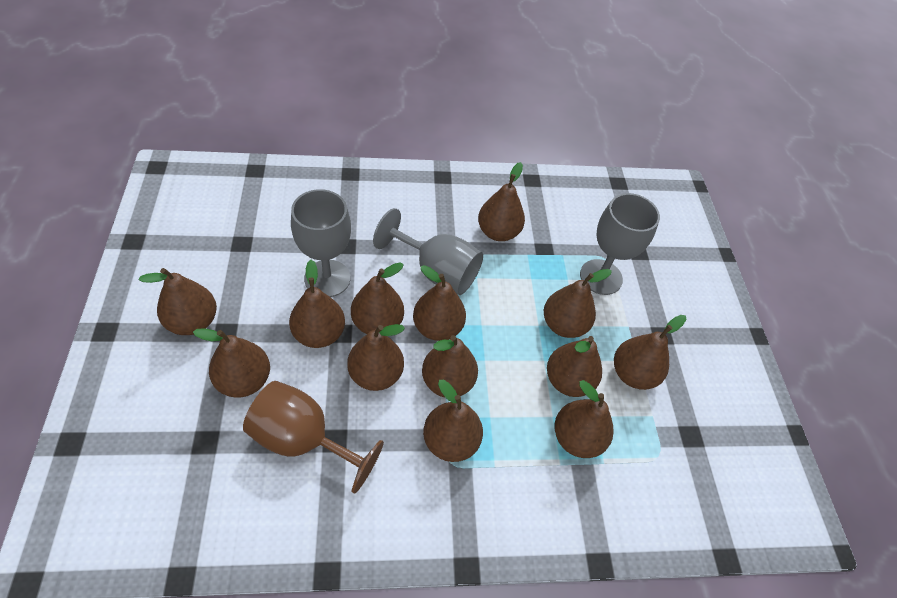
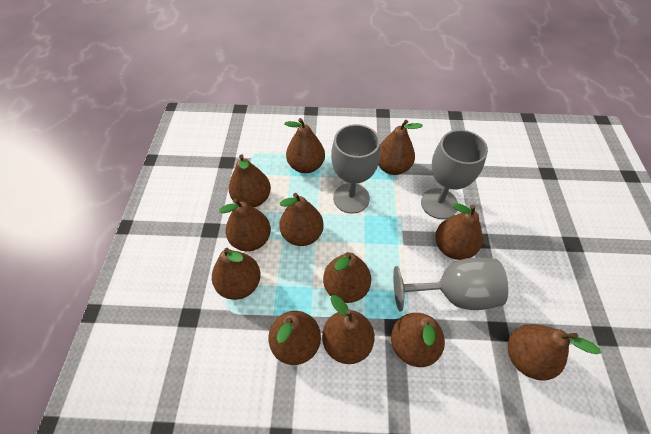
brown goblet: 1 -> 0
brown pear: 13 -> 12

